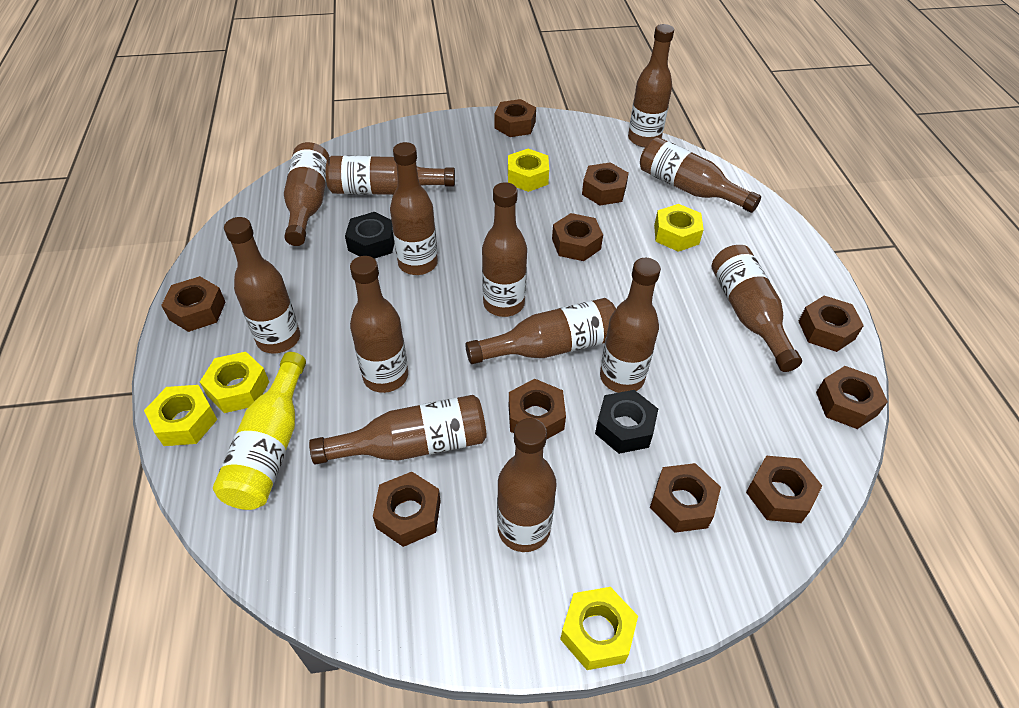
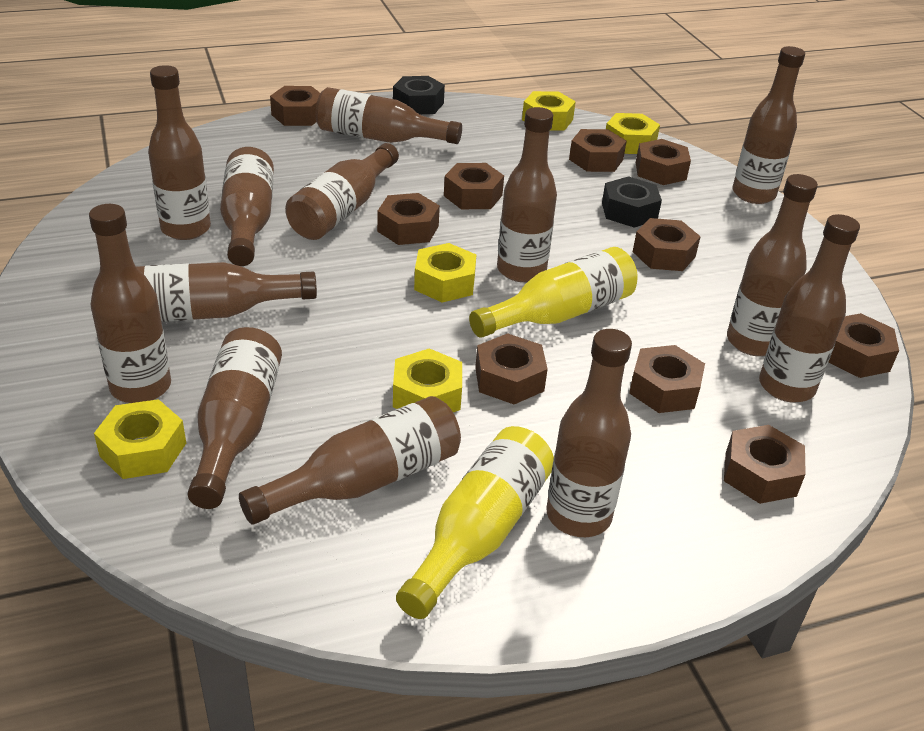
yellow bottle: 1 -> 2

